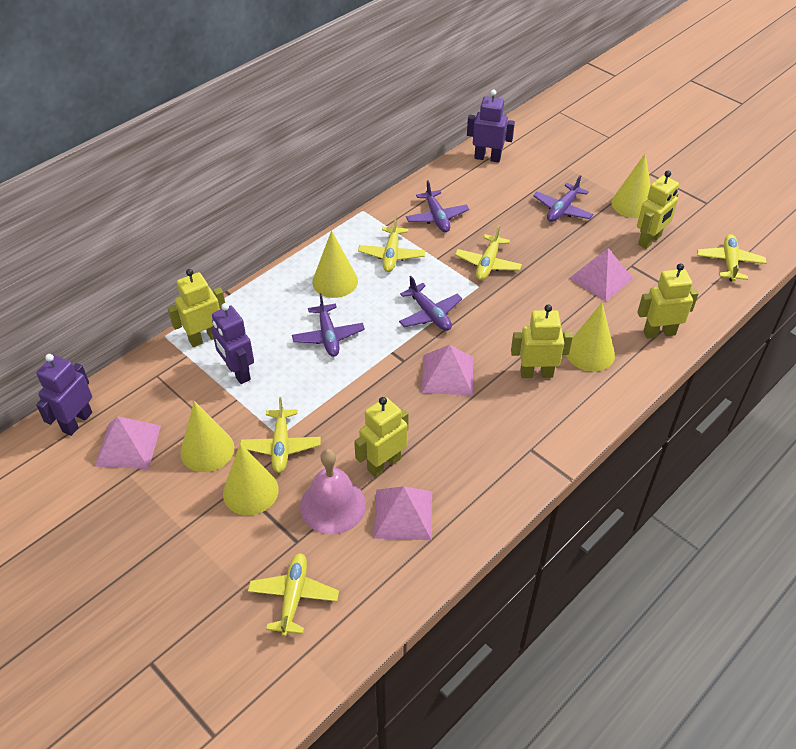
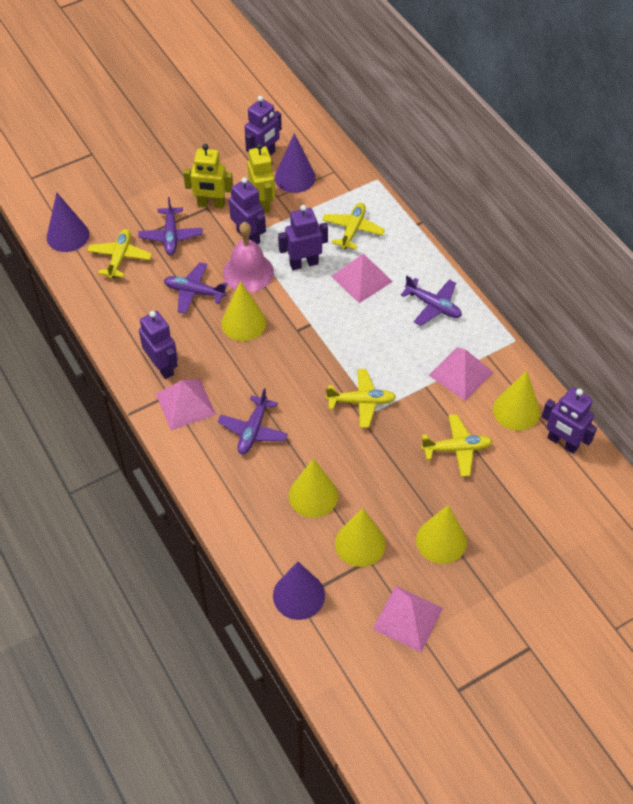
purple cone: 0 -> 3
purple robot: 3 -> 5
yellow plane: 5 -> 4
yellow robot: 5 -> 2

